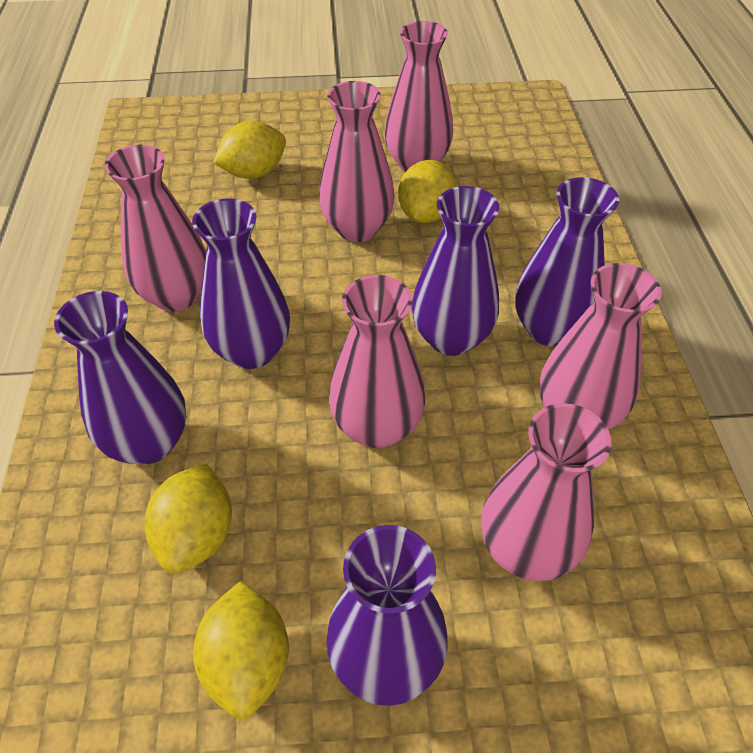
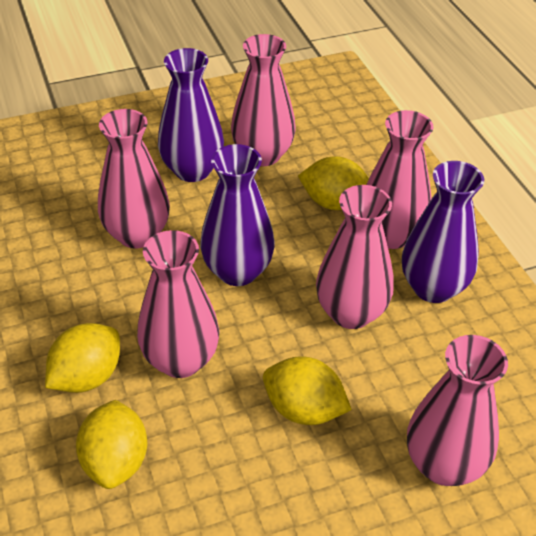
purple vase: 5 -> 3

